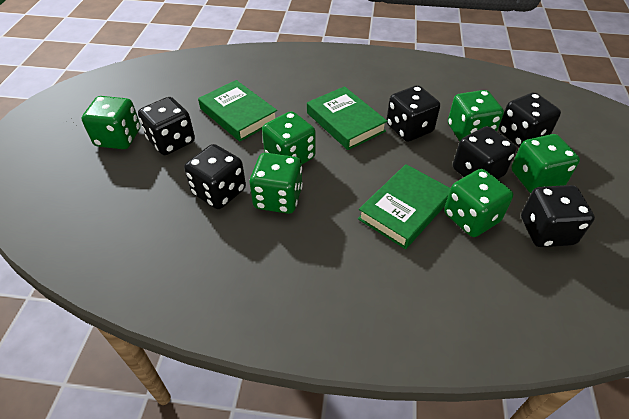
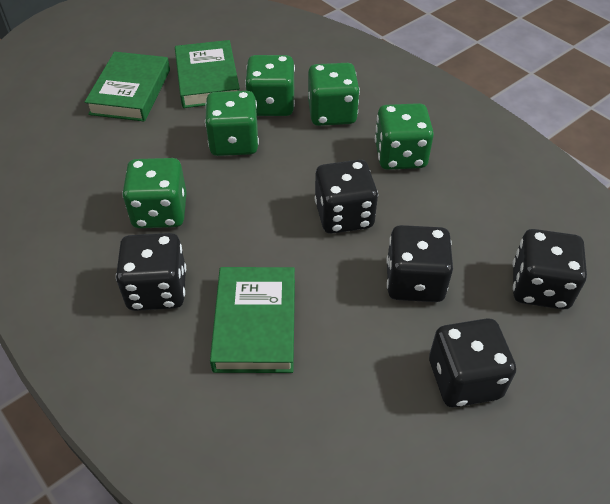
black dice: 6 -> 5
green dice: 6 -> 5

